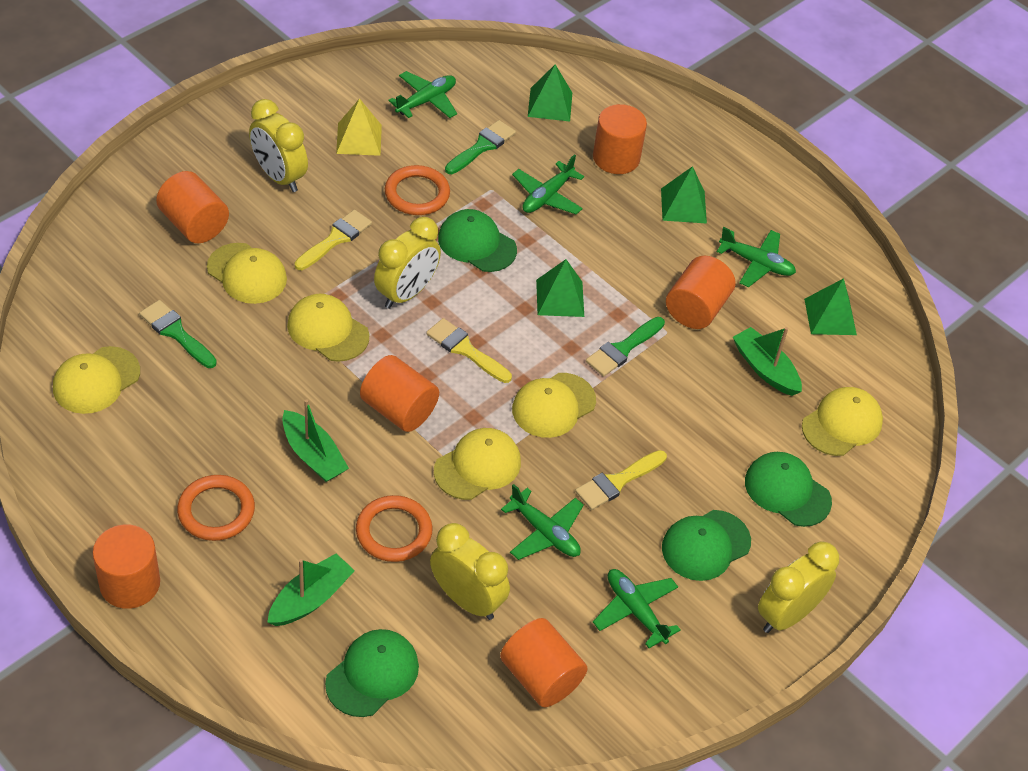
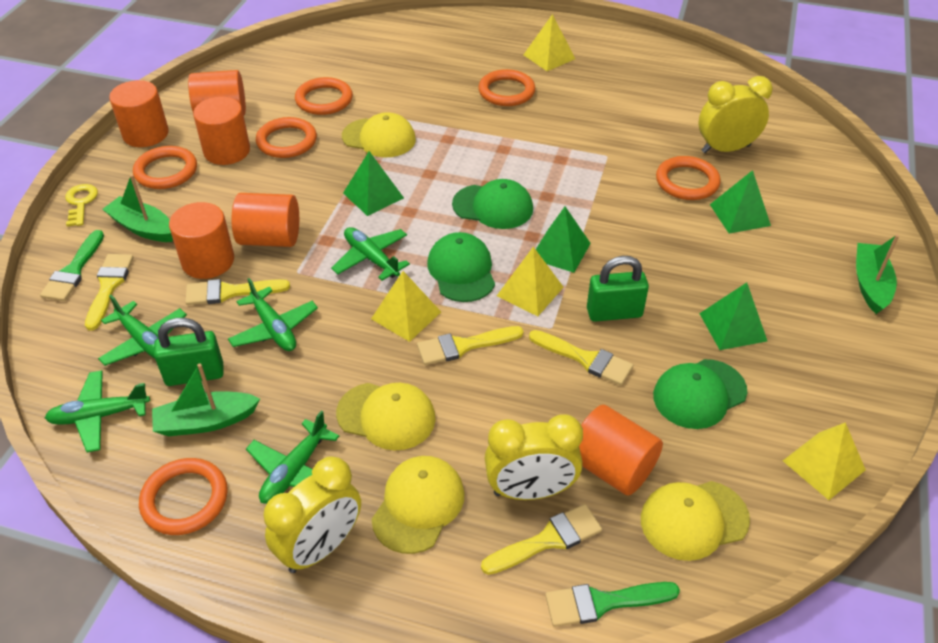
green brush: 3 -> 2
green cap: 4 -> 3
green padlock: 0 -> 2
orange ring: 3 -> 6
yellow brush: 3 -> 5
yellow cap: 6 -> 4
yellow clock: 4 -> 3
yellow key: 0 -> 1
yellow pyramid: 1 -> 4

